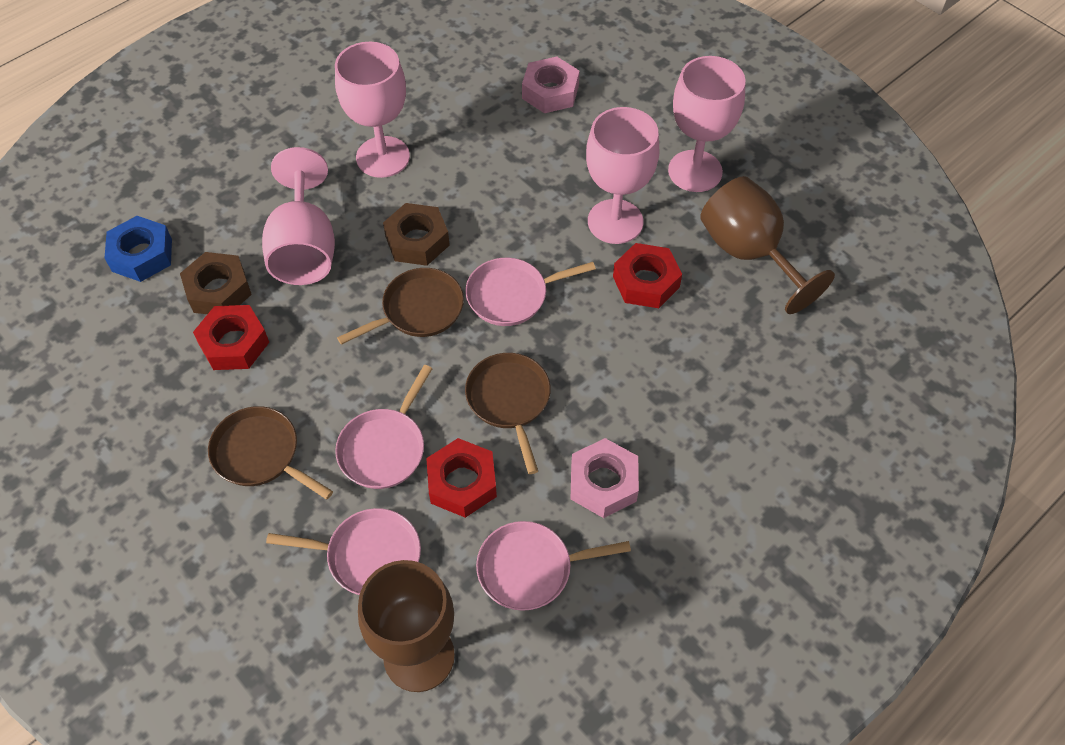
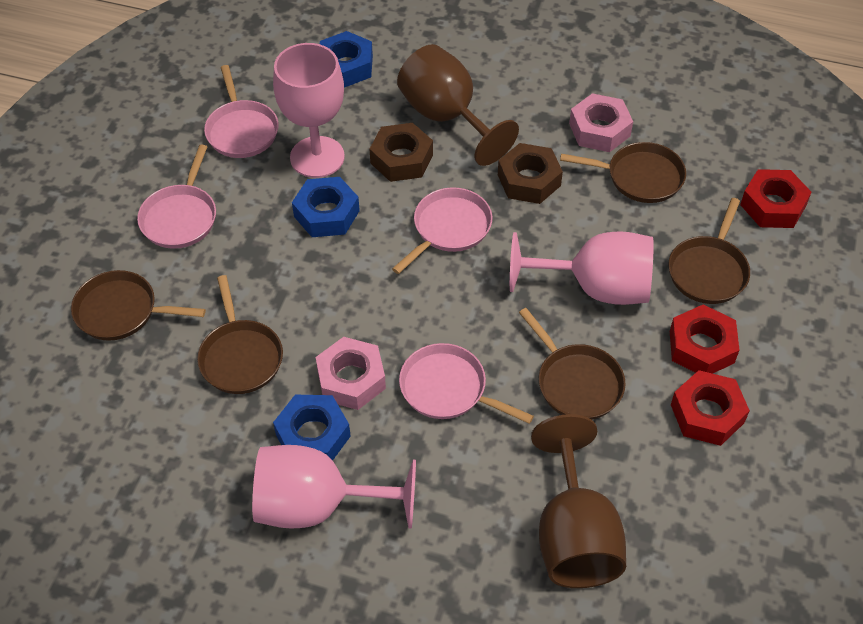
blue nut: 1 -> 3
brown pan: 3 -> 5
pink goblet: 4 -> 3

